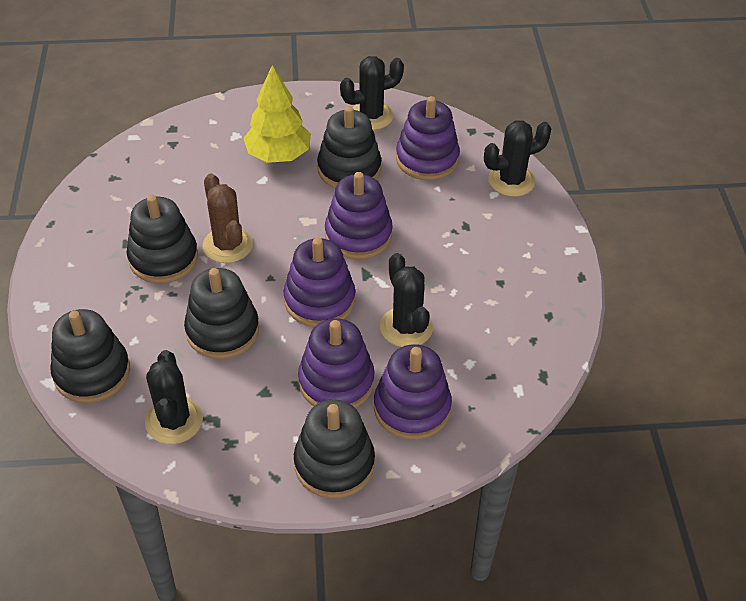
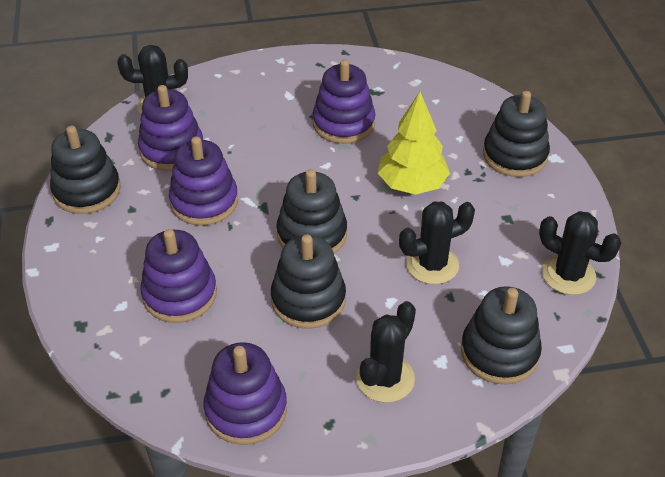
brown cactus: 1 -> 0

